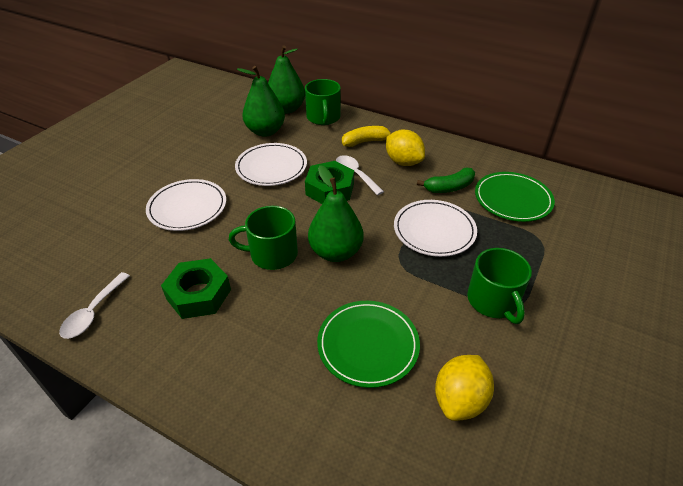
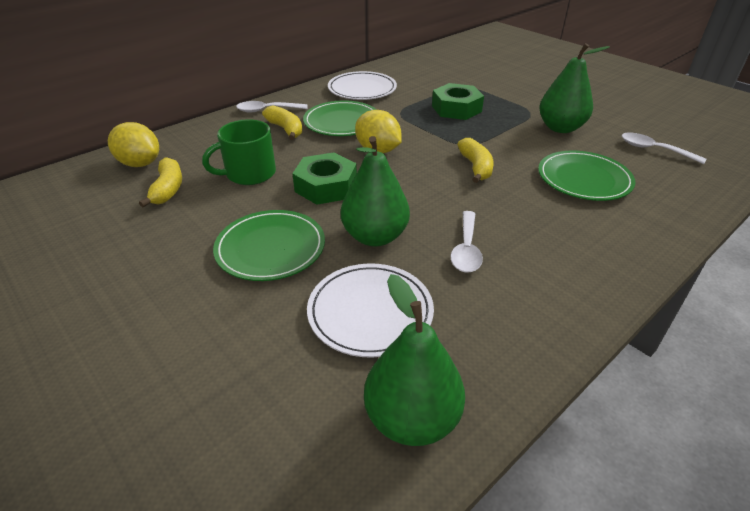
green banana: 1 -> 0
green mug: 3 -> 1
green plate: 2 -> 3
white plate: 3 -> 2
white spoon: 2 -> 3
yellow banana: 1 -> 3

